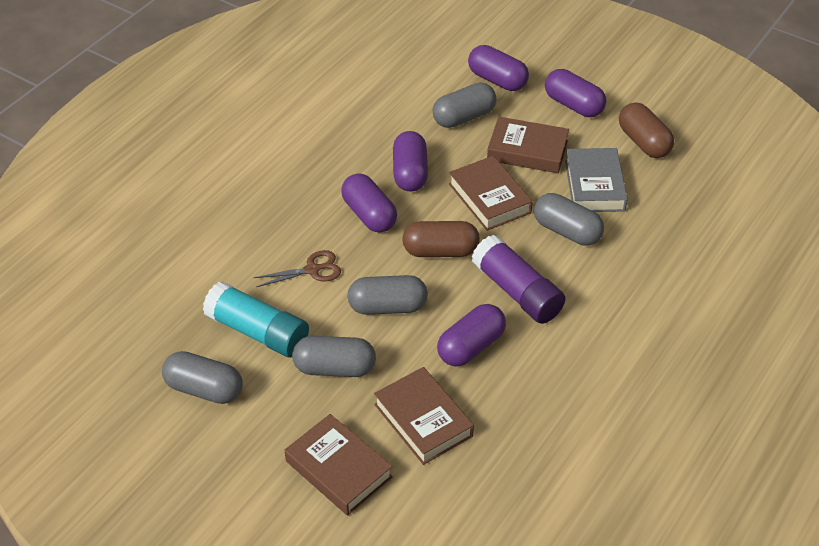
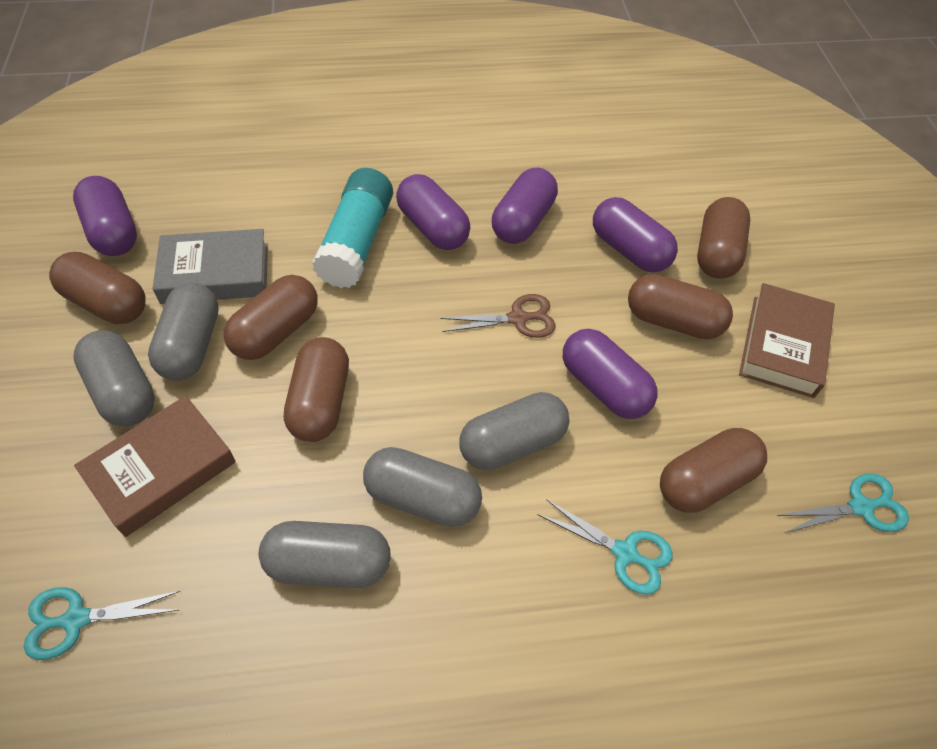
brown book: 4 -> 2
brown capsule: 2 -> 6
purple glue stick: 1 -> 0
turquoise scissors: 0 -> 3

